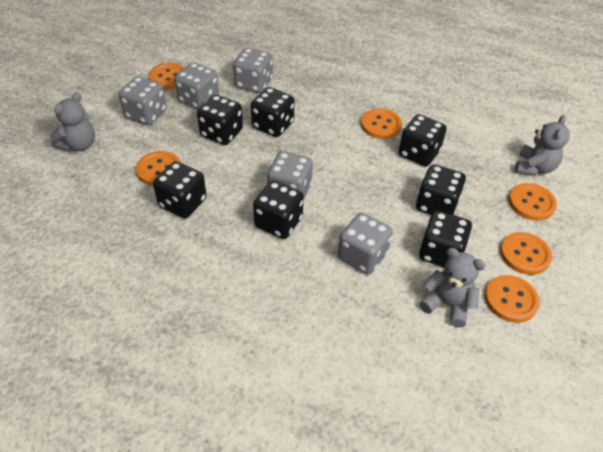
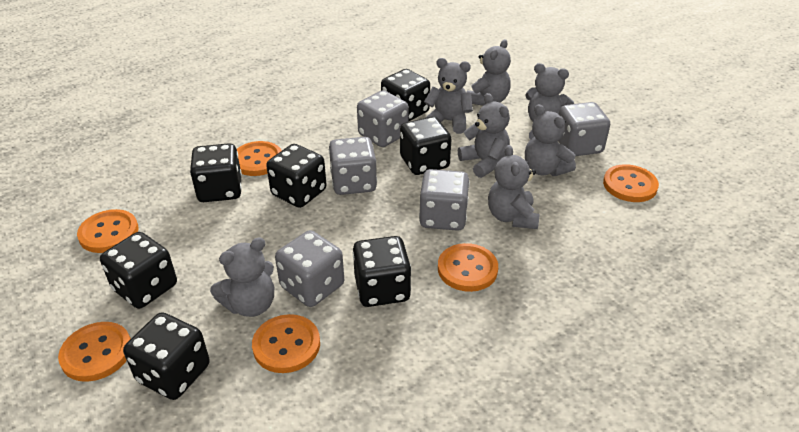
grey teddy bear: 3 -> 7

